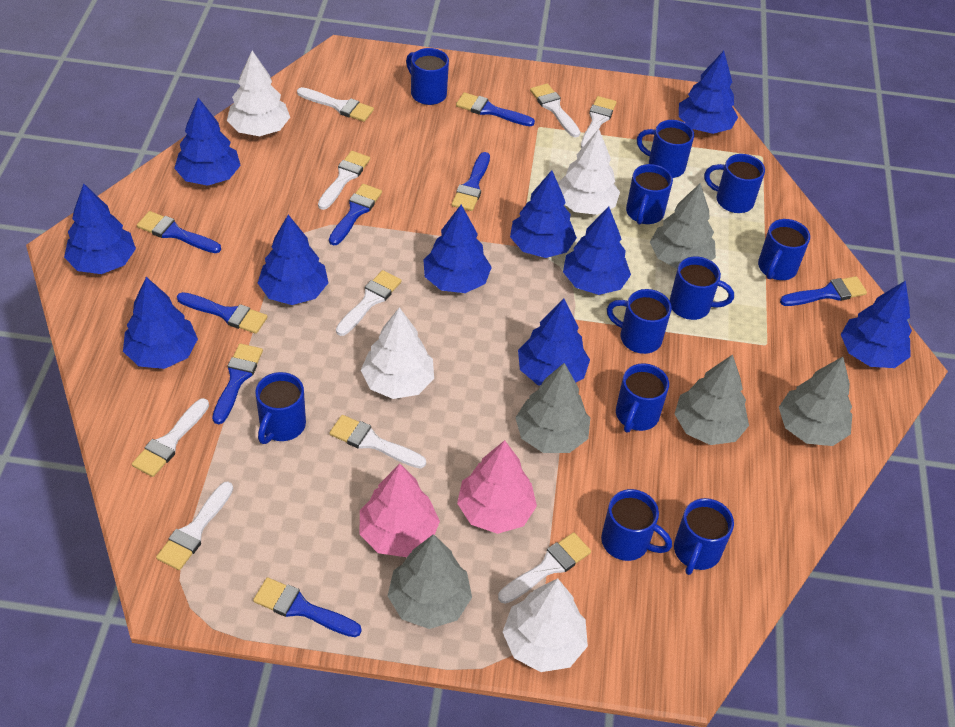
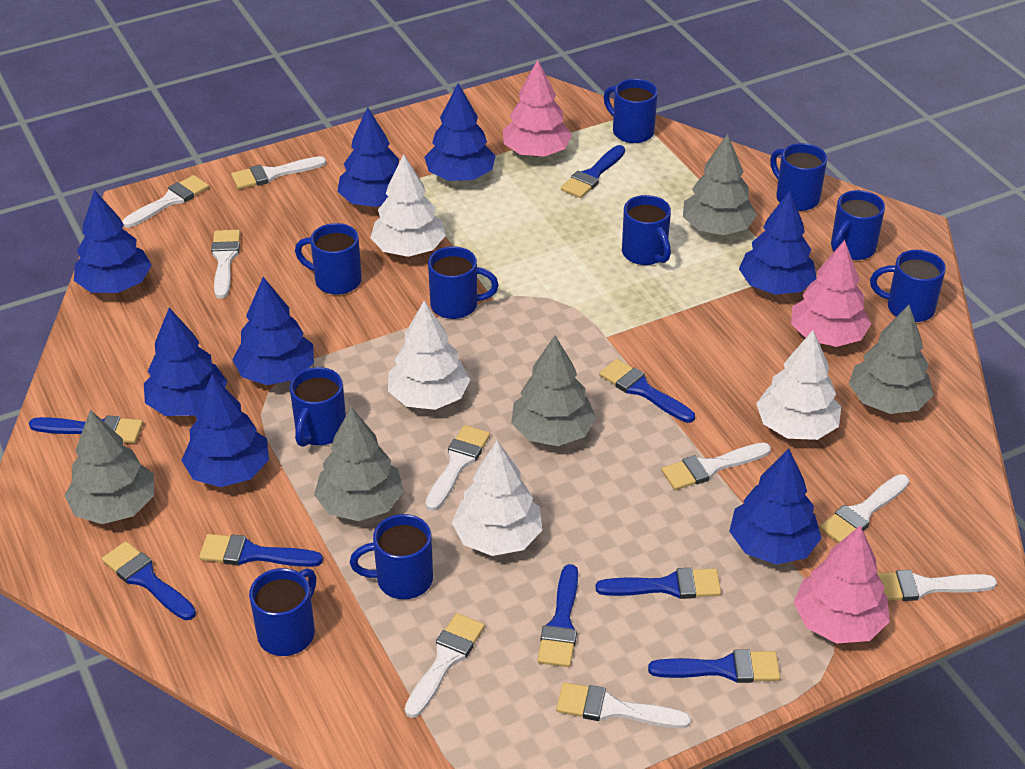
blue mug: 11 -> 10
blue tree: 10 -> 8
pink tree: 2 -> 3

